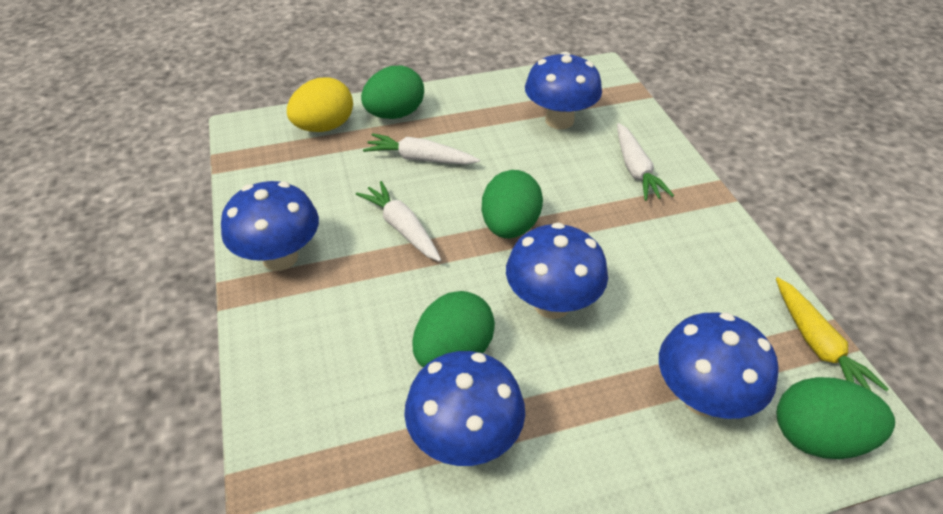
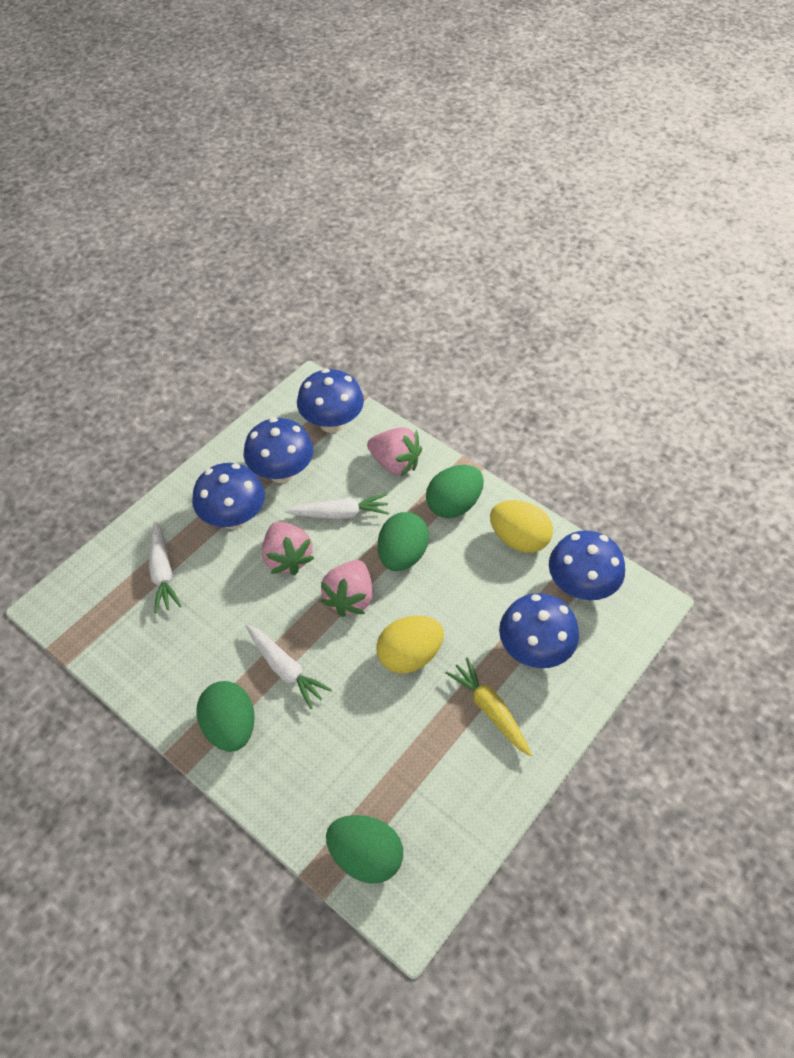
pink strawberry: 0 -> 3
yellow egg: 1 -> 2

